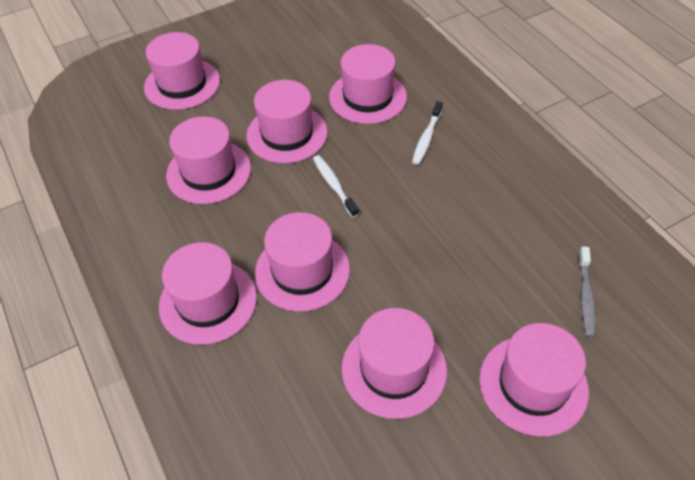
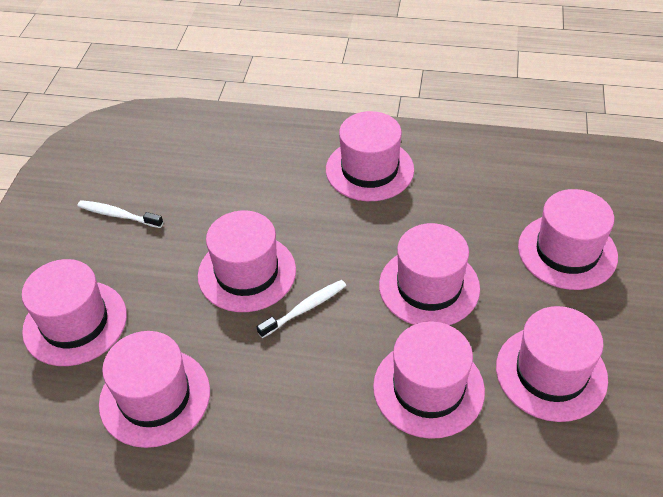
grey toothbrush: 1 -> 0

